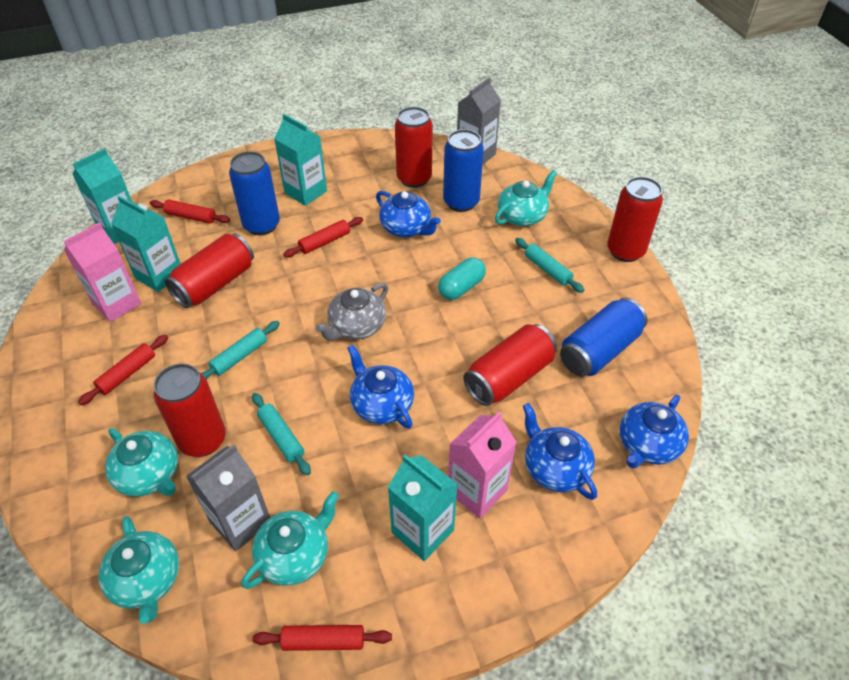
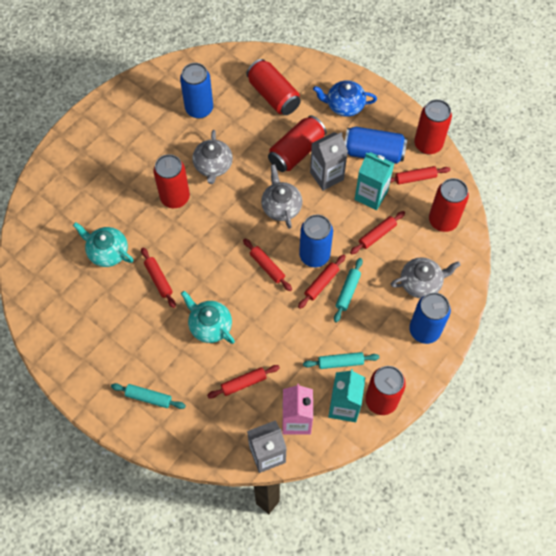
blue can: 3 -> 4
blue teapot: 4 -> 1
grey teapot: 1 -> 3
pink carton: 2 -> 1
red can: 5 -> 6
red rolling pin: 4 -> 6
turquoise capsule: 1 -> 0
turquoise carton: 4 -> 2
turquoise teapot: 4 -> 2

